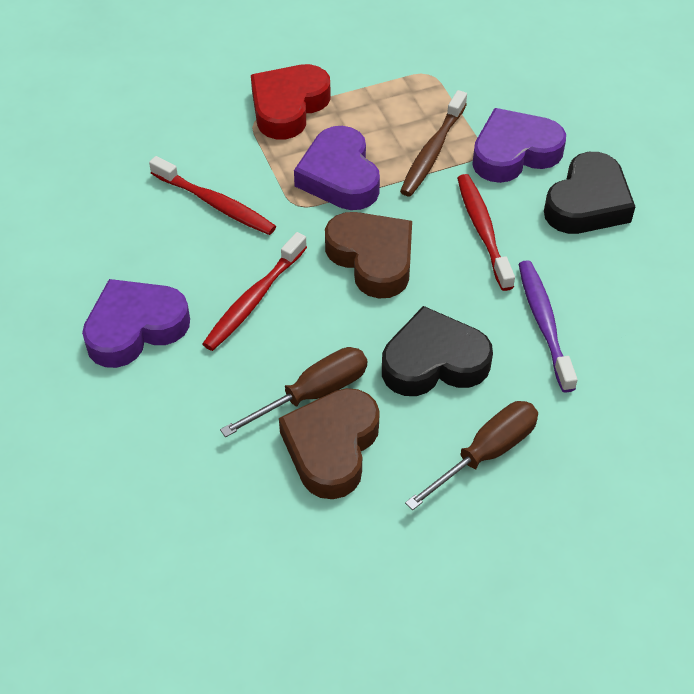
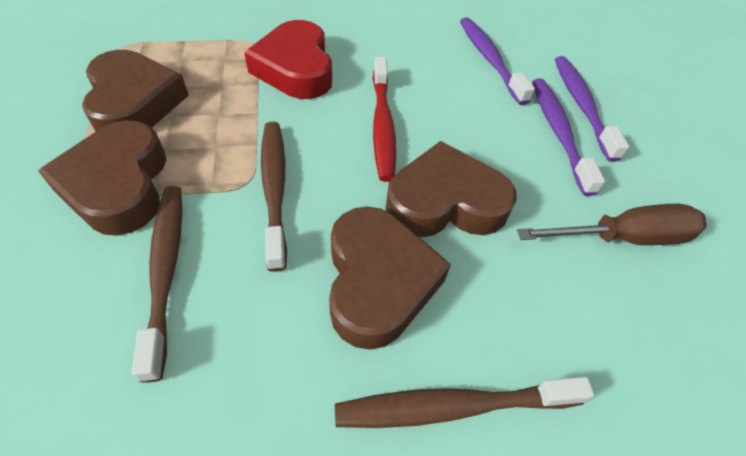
black heart: 2 -> 0
brown heart: 2 -> 4
brown screwdriver: 2 -> 1
brown toothbrush: 1 -> 3
purple heart: 3 -> 0
purple toothbrush: 1 -> 3
red toothbrush: 3 -> 1

